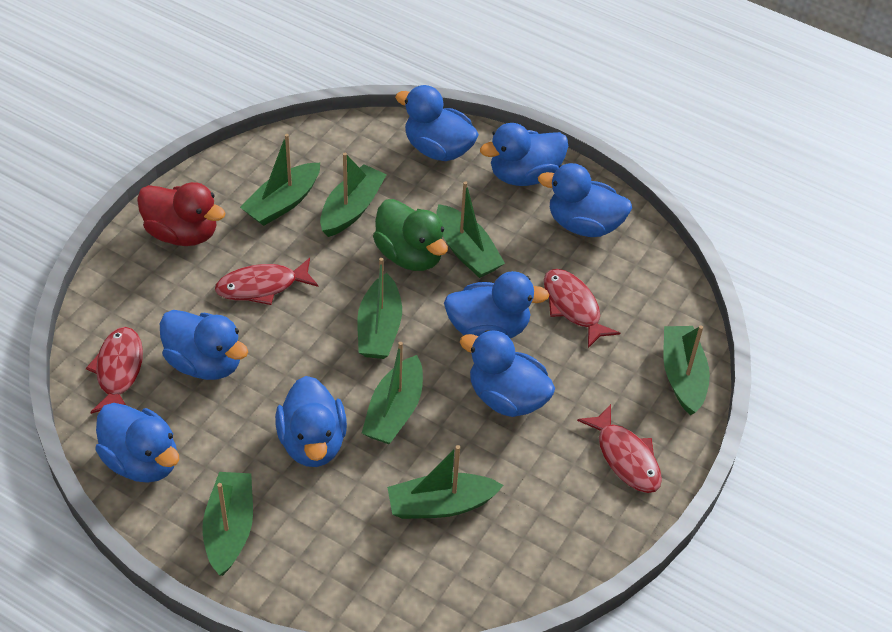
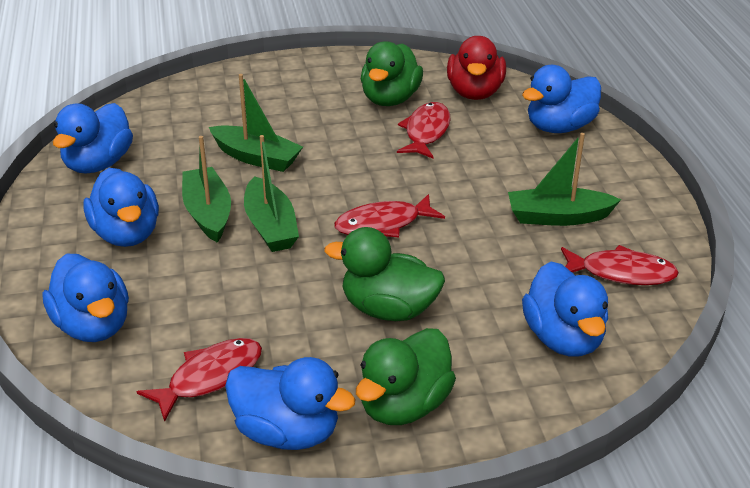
blue duck: 8 -> 6
green boat: 8 -> 4
green duck: 1 -> 3

